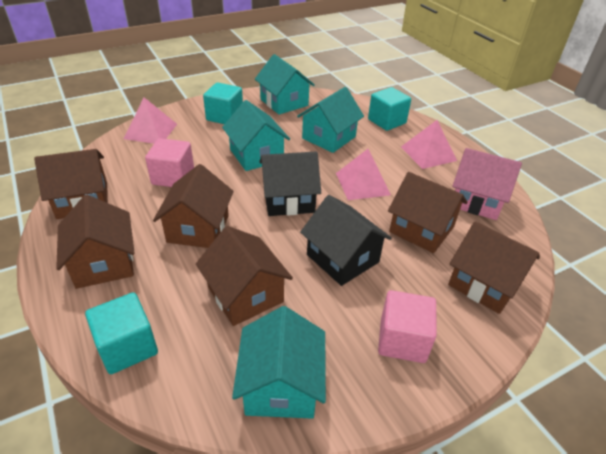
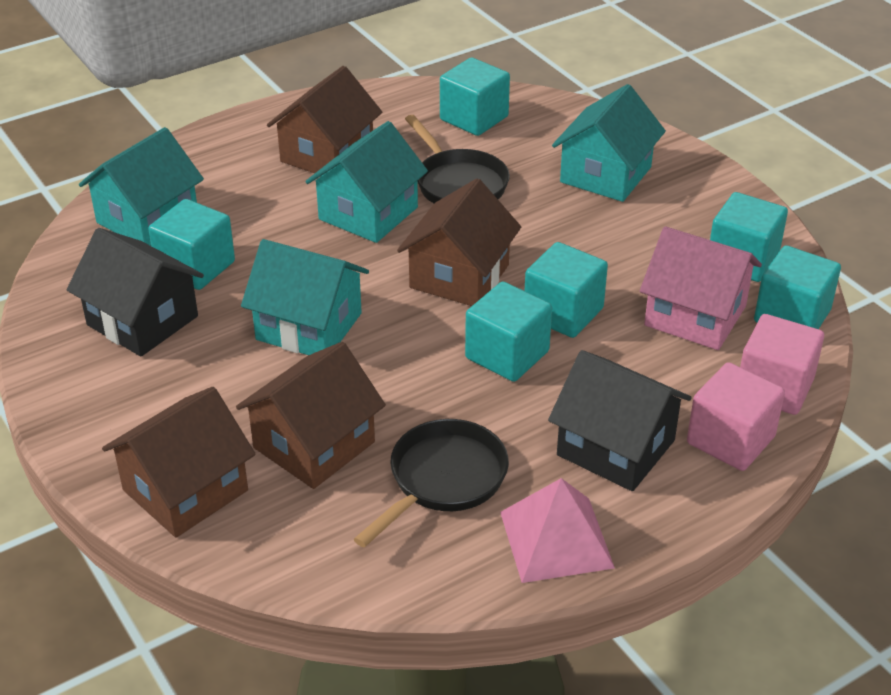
black pan: 0 -> 2
brown house: 6 -> 4
pink pyramid: 3 -> 1
turquoise cube: 3 -> 6

